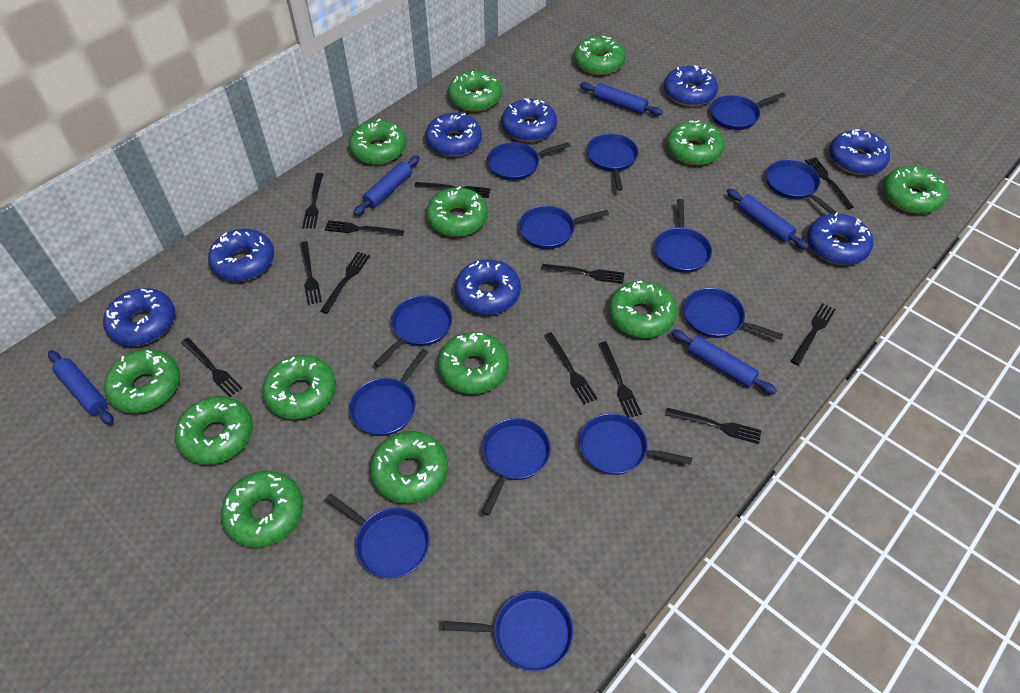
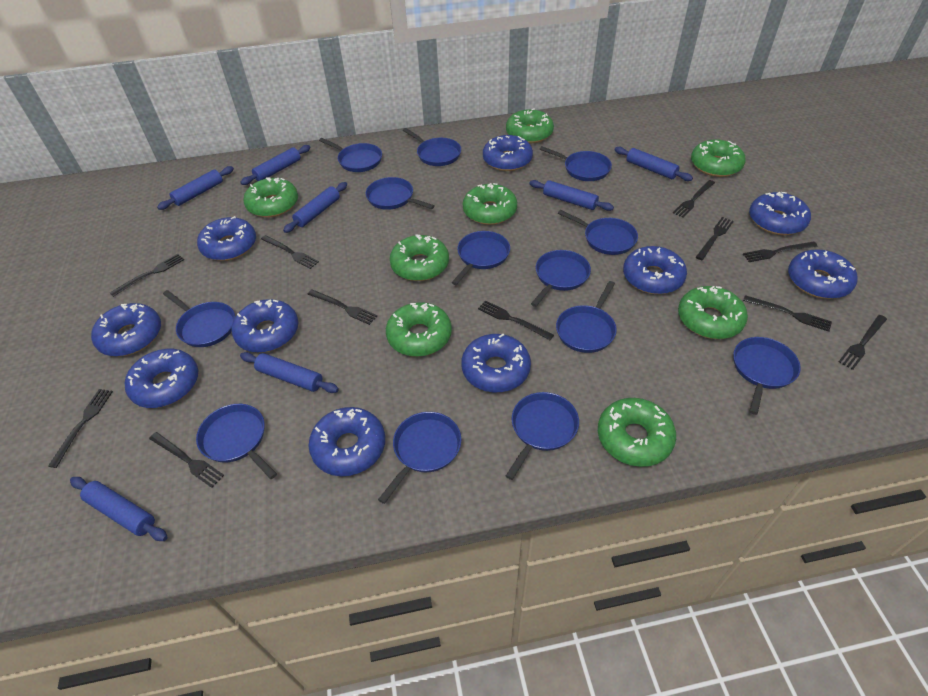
black fork: 12 -> 11
blue donut: 8 -> 10
blue rolling pin: 5 -> 7
green donut: 13 -> 8

